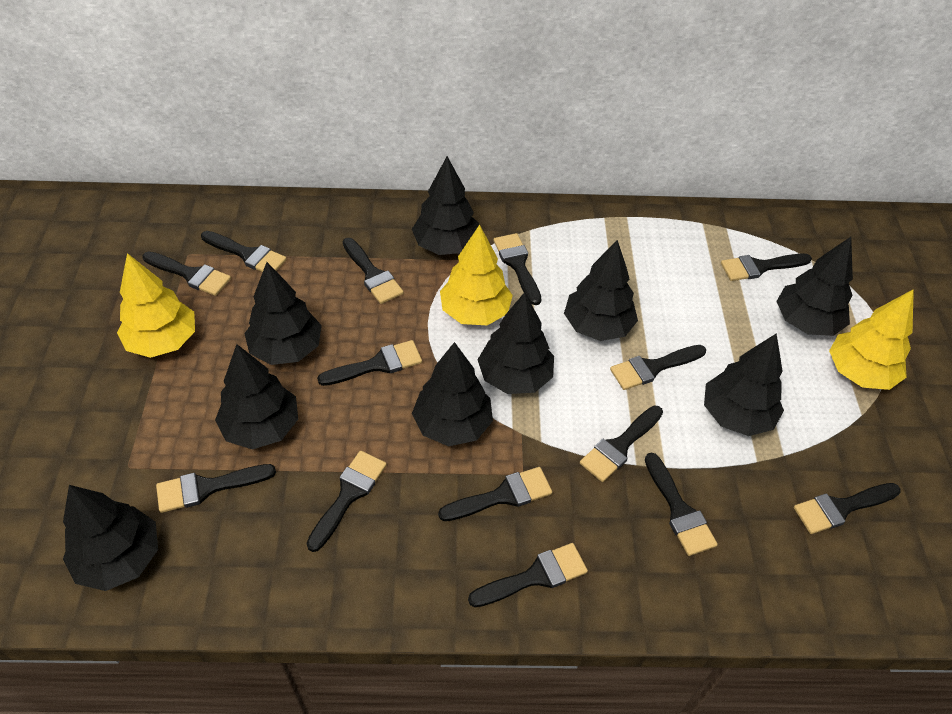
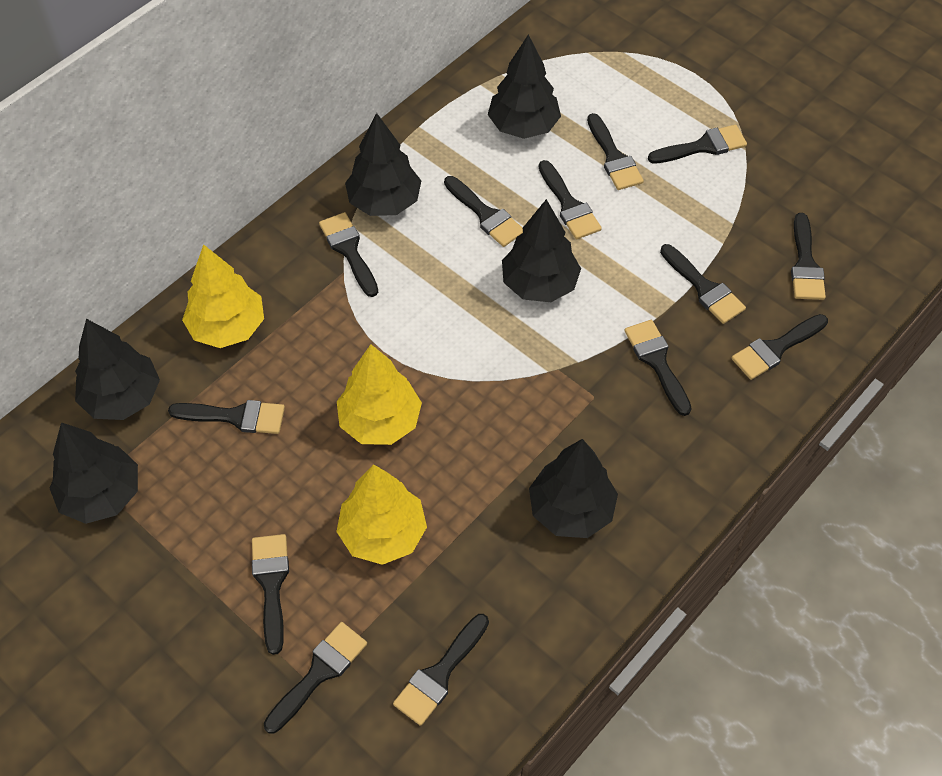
black brush: 14 -> 13
black tree: 9 -> 6

